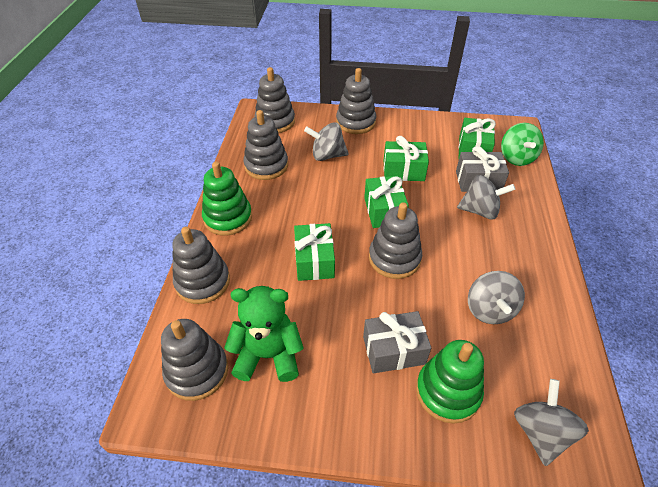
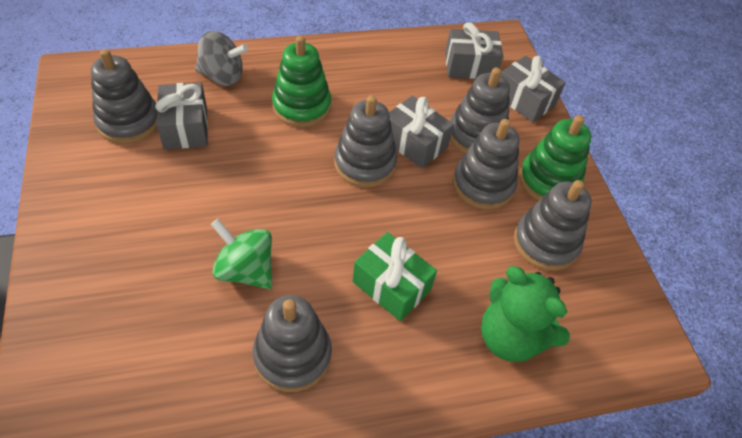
green gift: 4 -> 1
grey gift: 2 -> 4
grey spinning top: 4 -> 1

